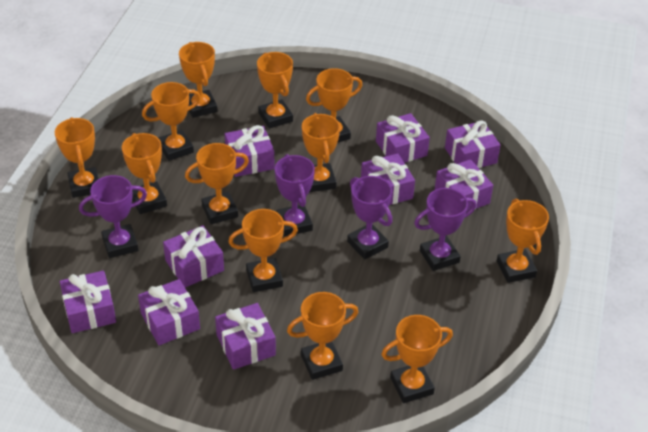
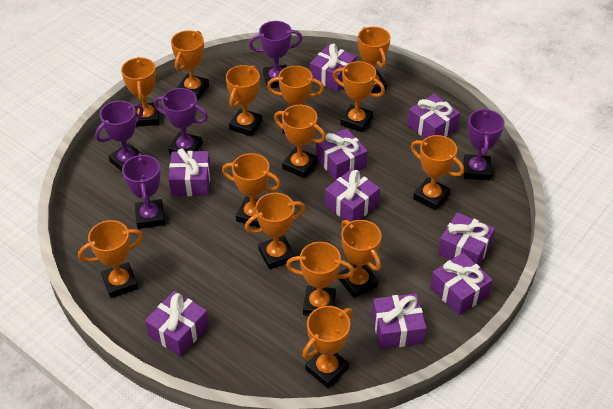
orange trophy: 12 -> 14
purple trophy: 4 -> 5

